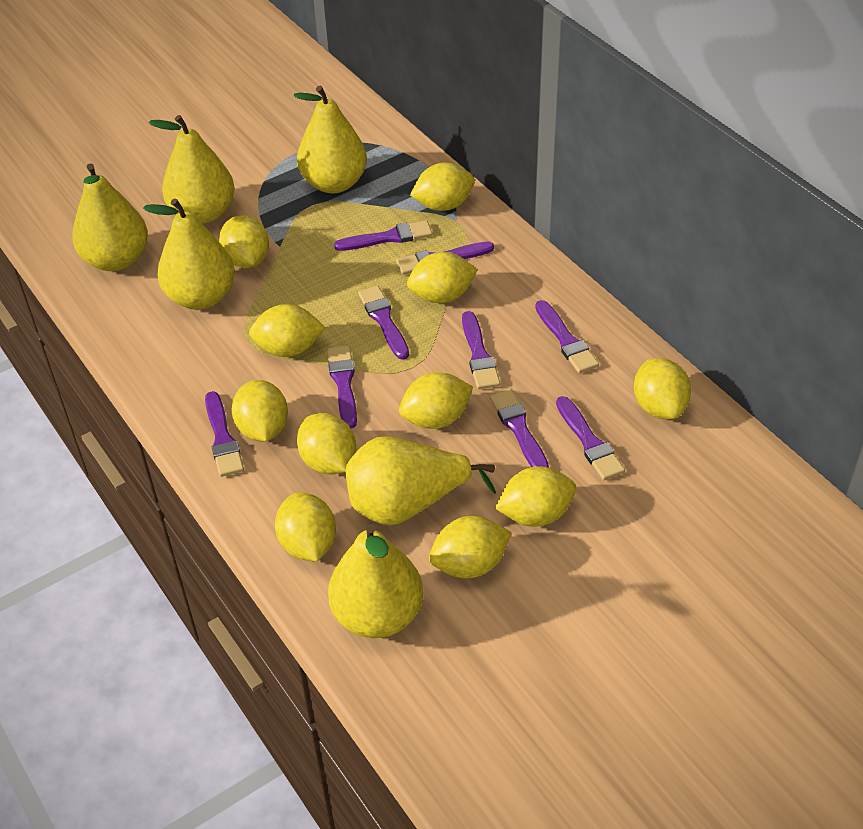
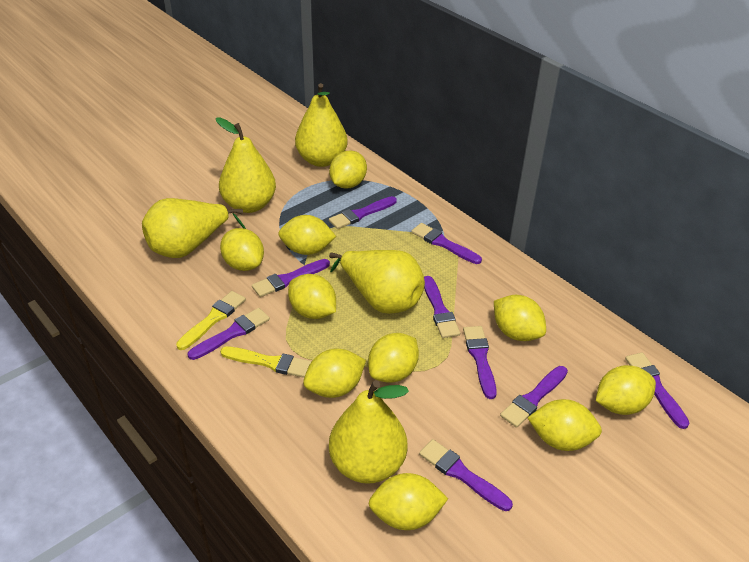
yellow brush: 0 -> 2
yellow lemon: 11 -> 10
yellow pear: 6 -> 5

